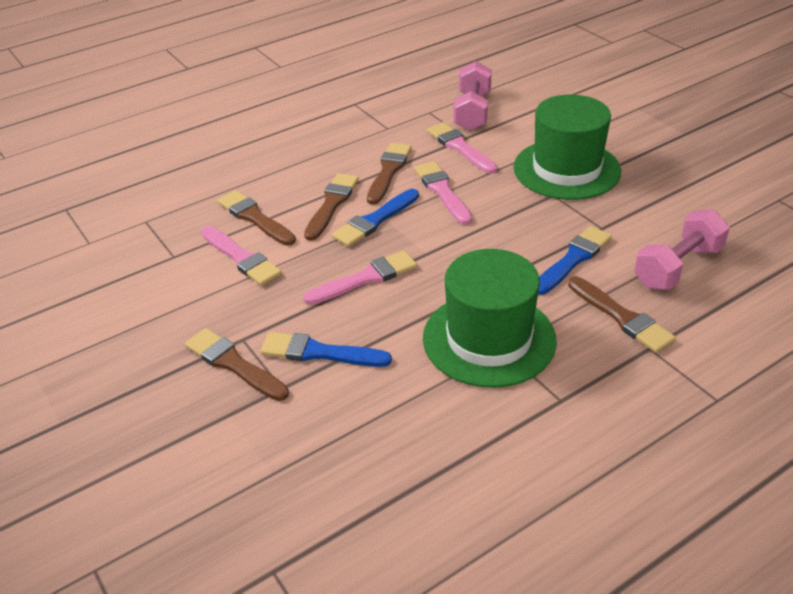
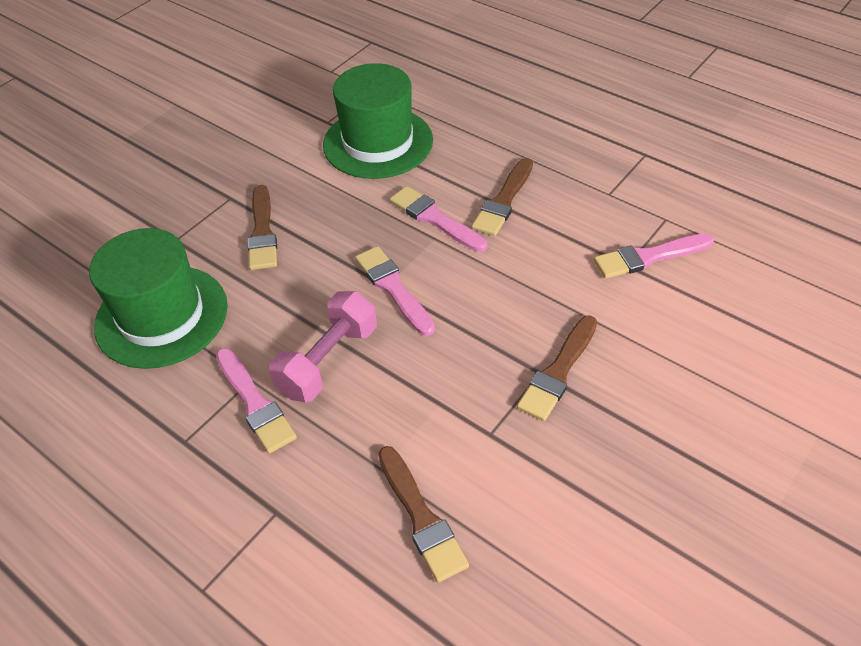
blue brush: 3 -> 0
brown brush: 5 -> 4
pink dumbbell: 2 -> 1

